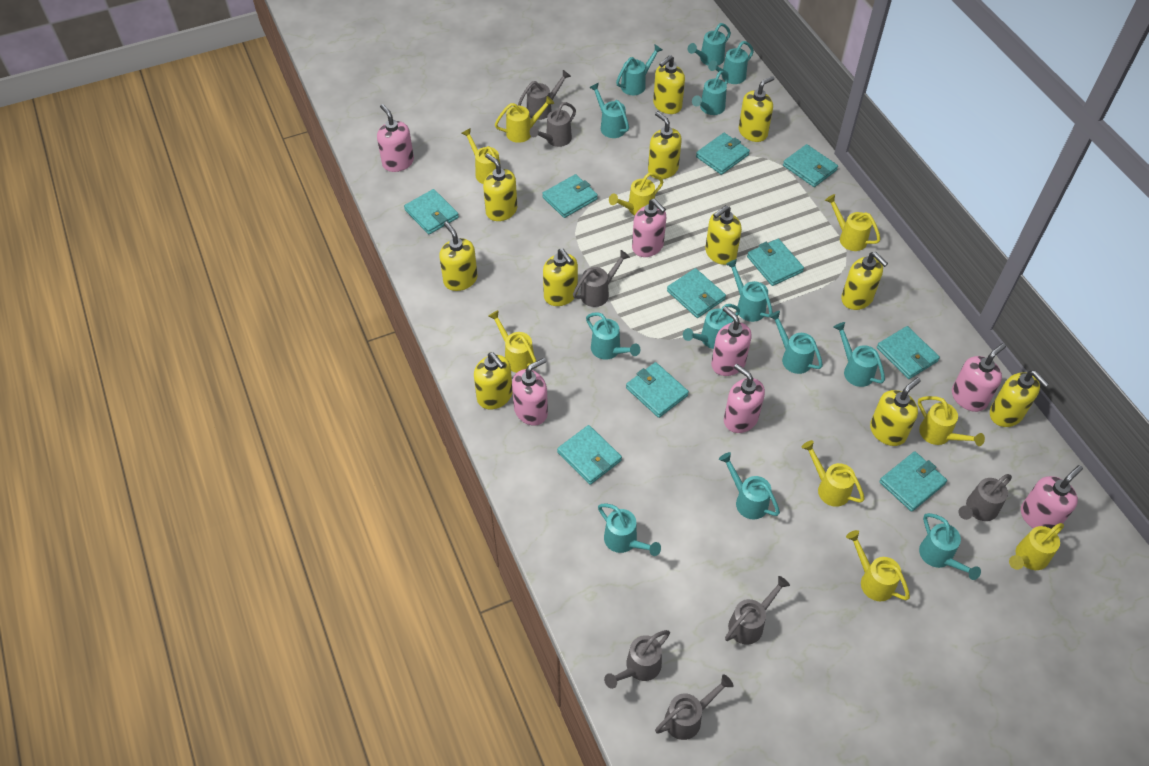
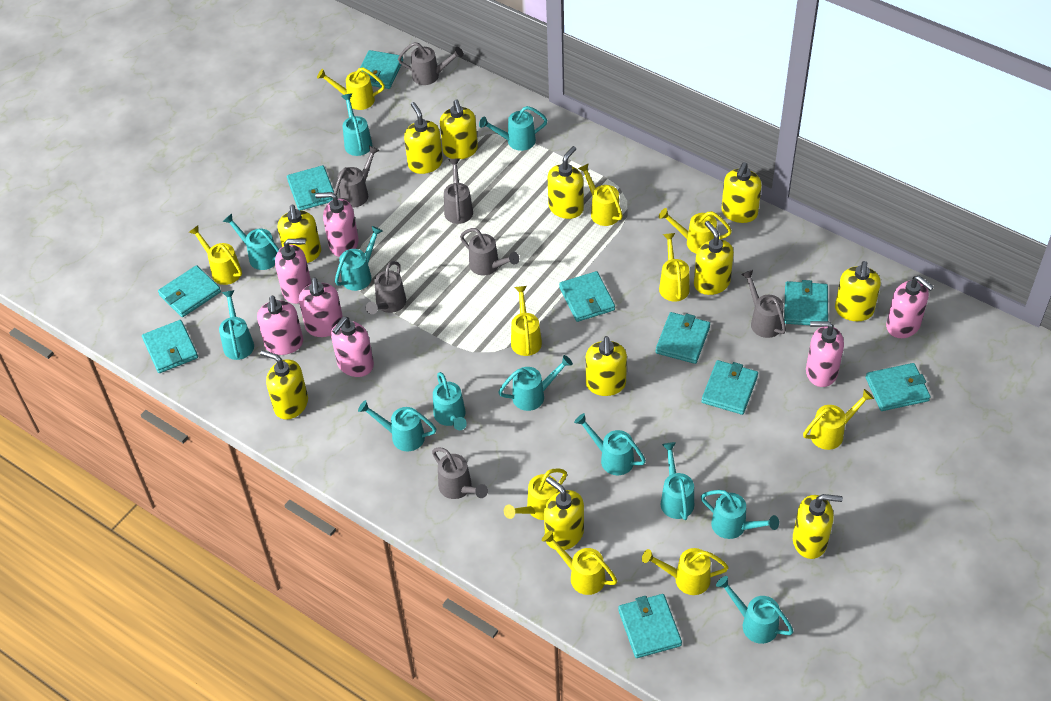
turquoise watering can: 13 -> 12
yellow watering can: 9 -> 10

